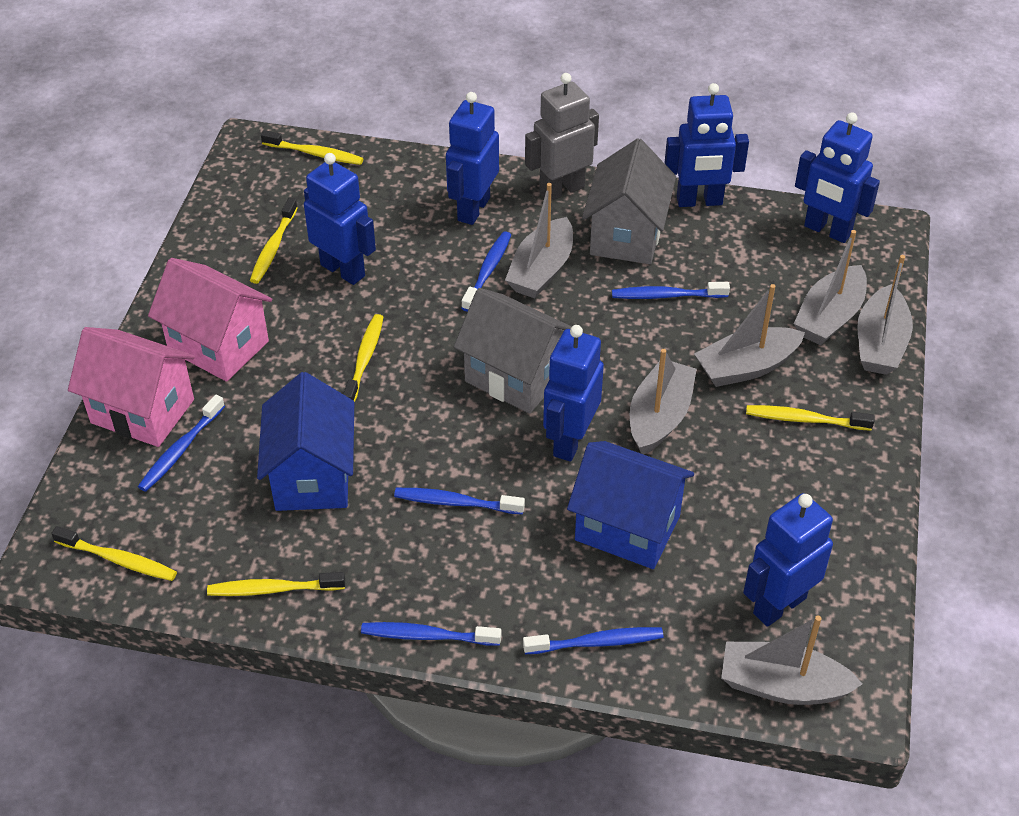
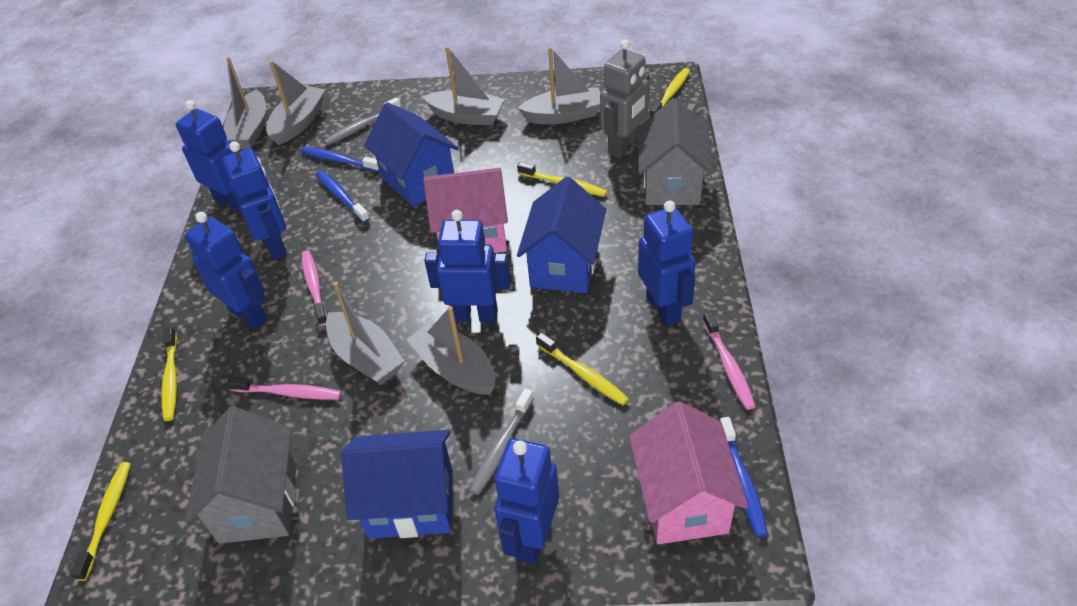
blue house: 2 -> 3
blue toothbrush: 6 -> 3
grey toothbrush: 0 -> 2
pink toothbrush: 0 -> 3
yellow toothbrush: 6 -> 5

